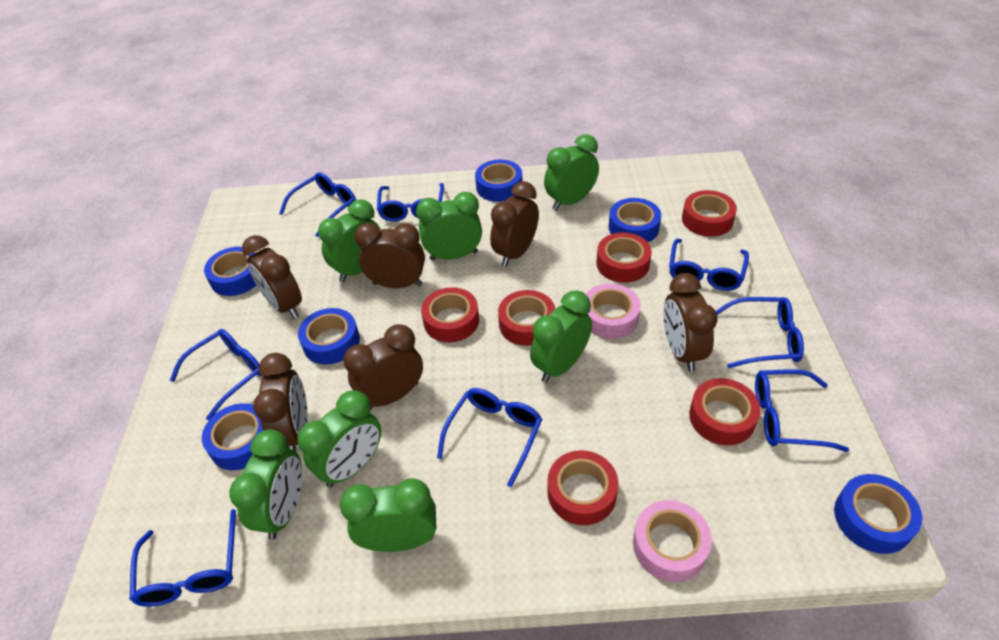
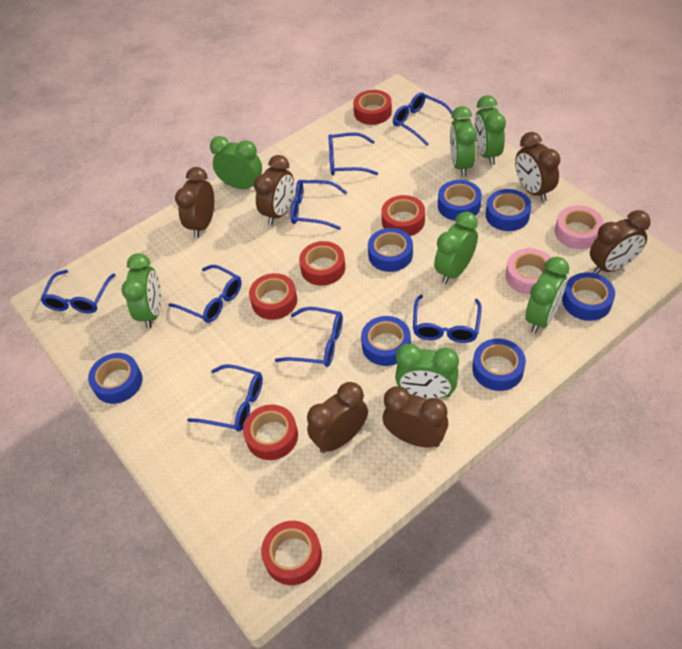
blue tape: 6 -> 7

